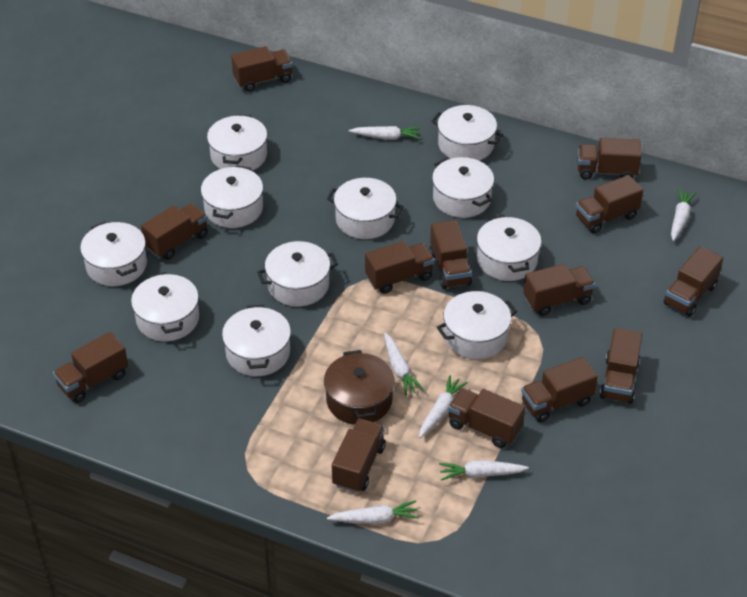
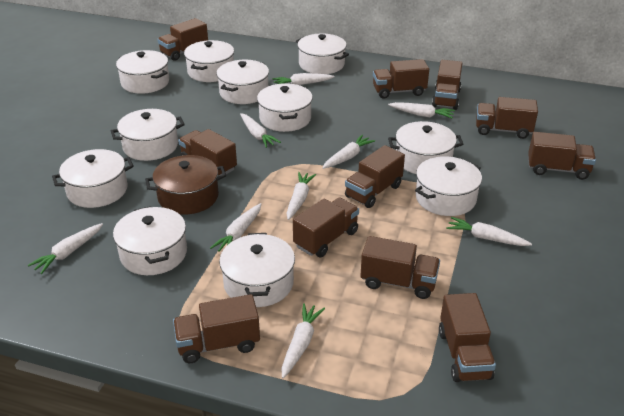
brown truck: 13 -> 11
white carrot: 6 -> 9

